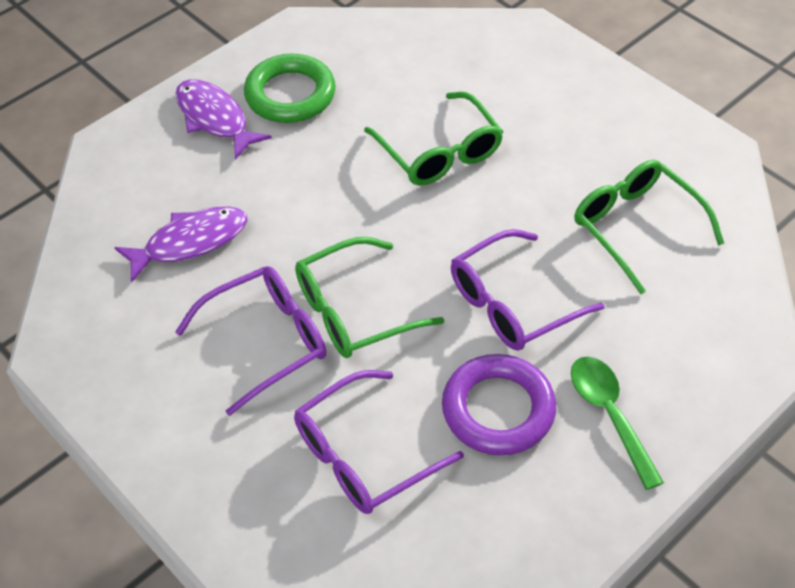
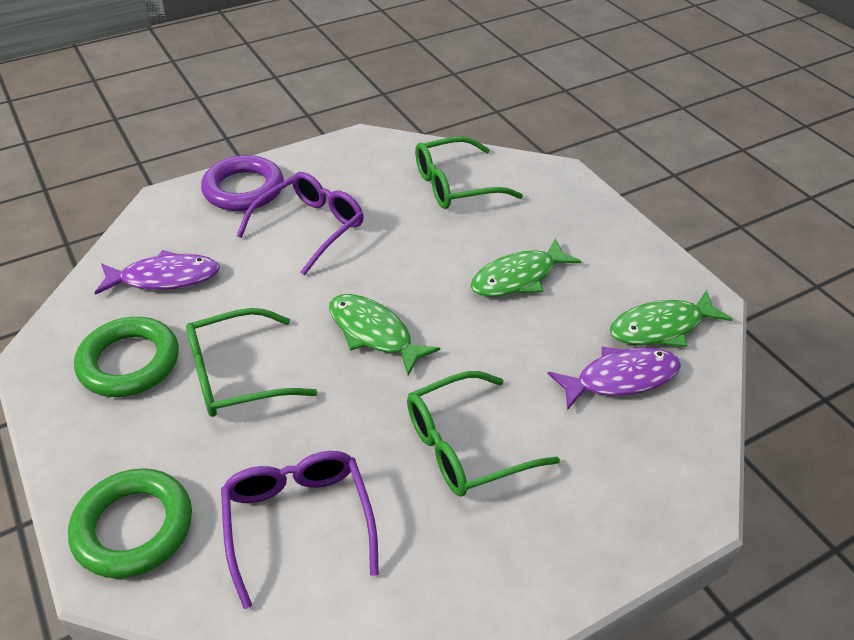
green fish: 0 -> 3
green ring: 1 -> 2
green spoon: 1 -> 0
purple glasses: 3 -> 2

